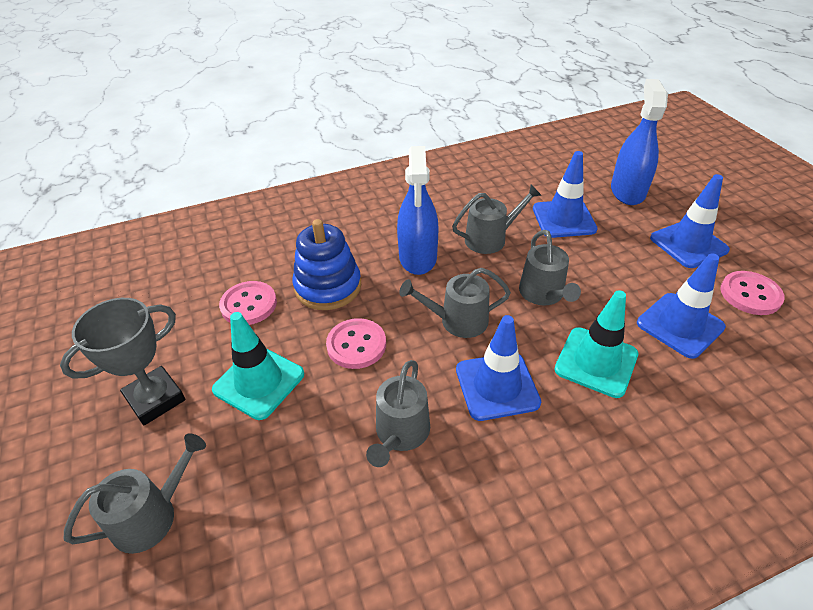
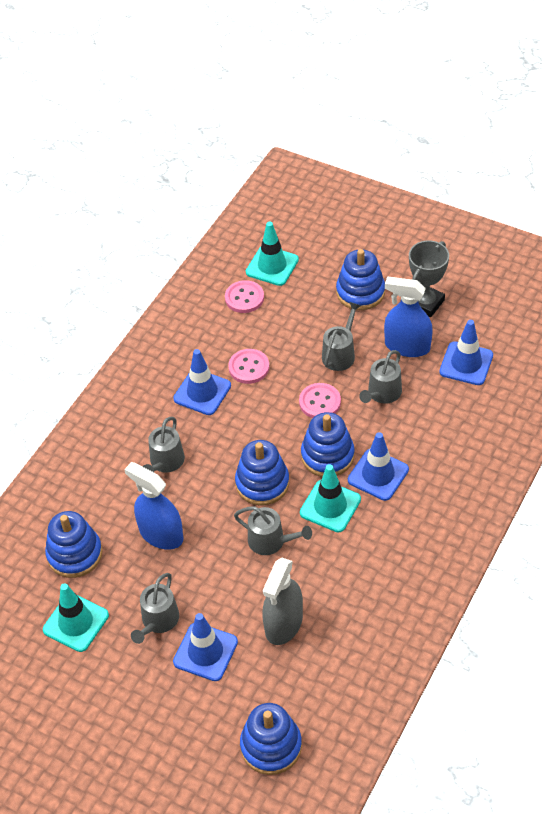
blue stacking toy: 1 -> 5
grey spray bottle: 0 -> 1
turquoise traffic cone: 2 -> 3

